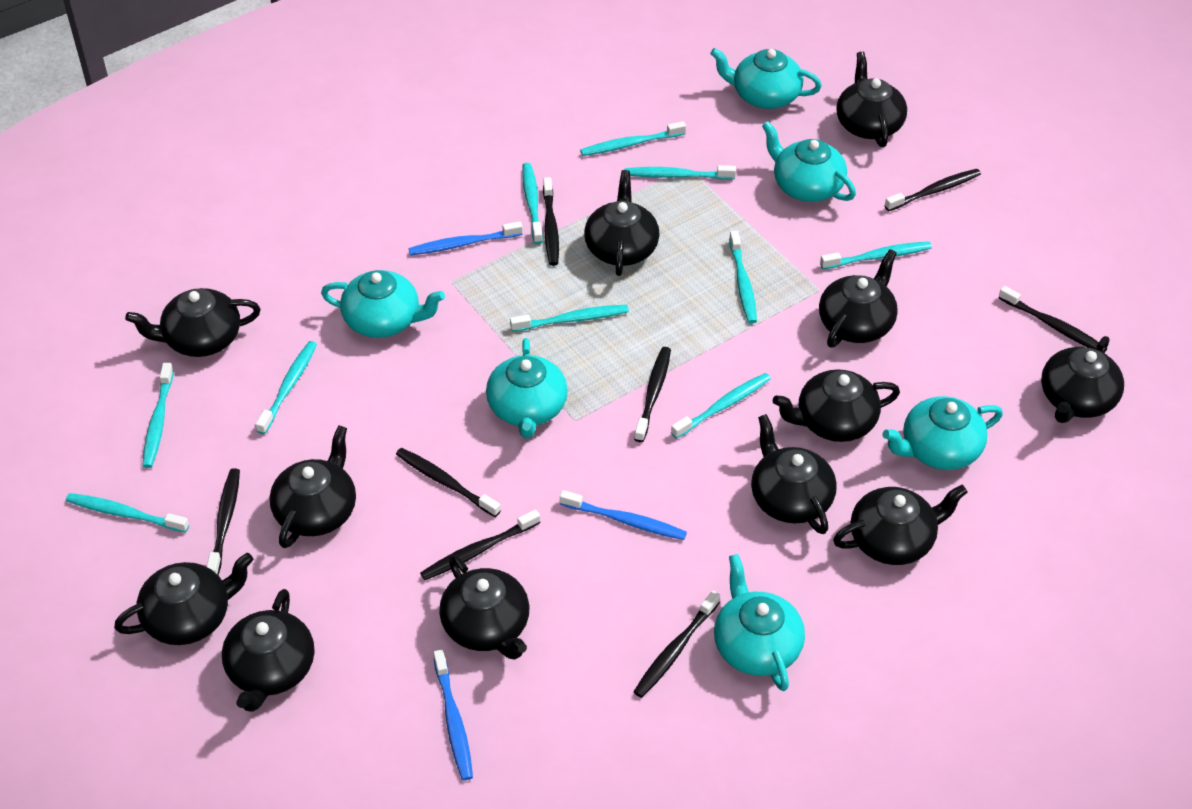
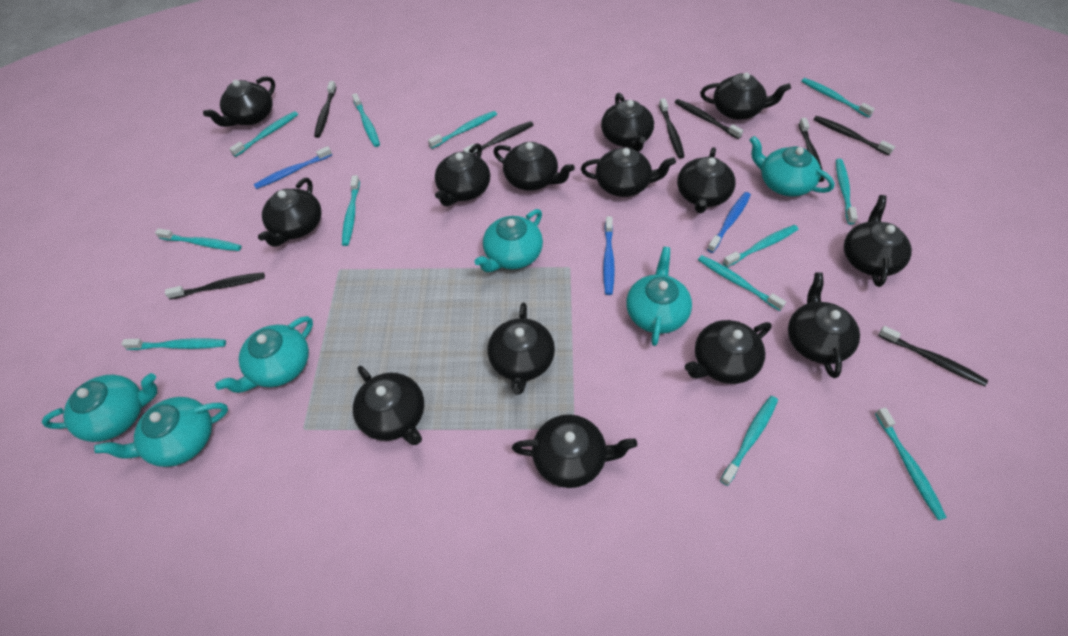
black teapot: 12 -> 14
turquoise toothbrush: 10 -> 12

